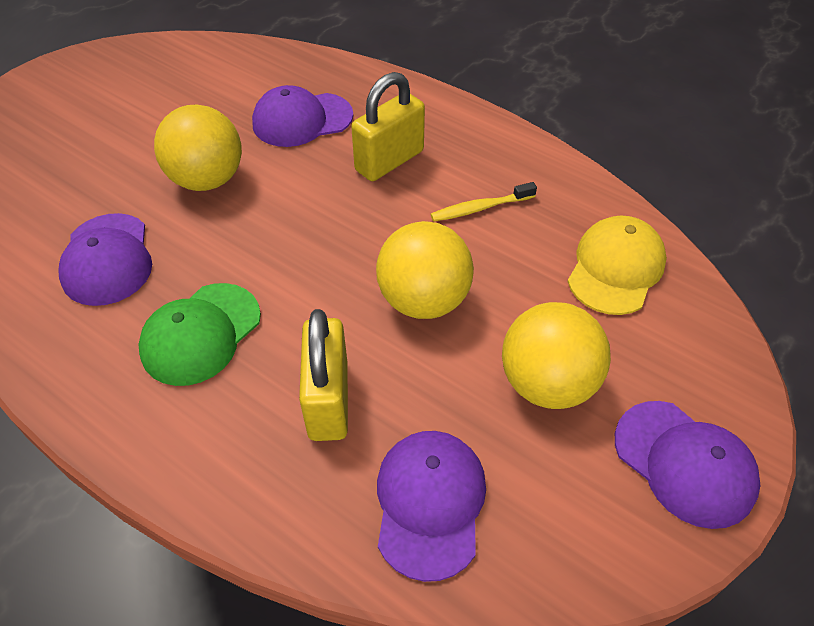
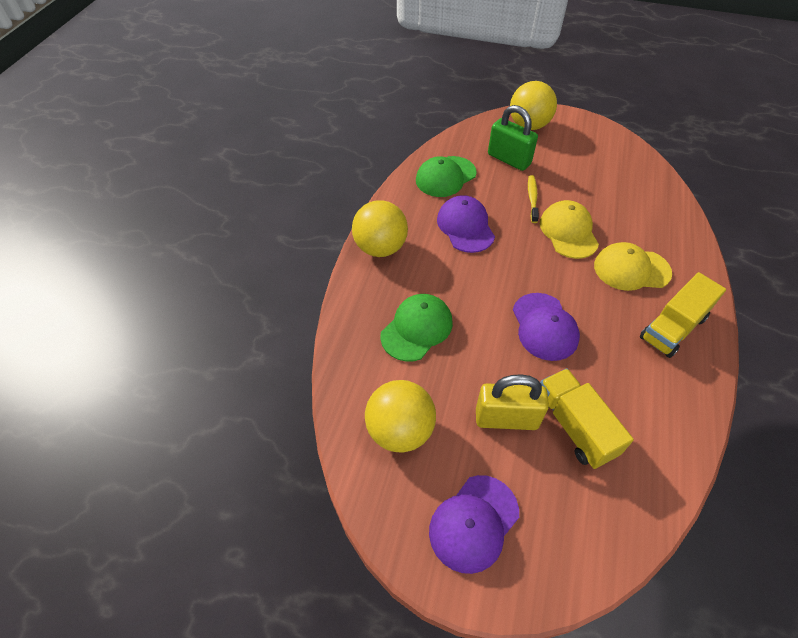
green cap: 1 -> 2
green padlock: 0 -> 1
purple cap: 4 -> 3
yellow cap: 1 -> 2
yellow padlock: 2 -> 1
yellow truck: 0 -> 2

